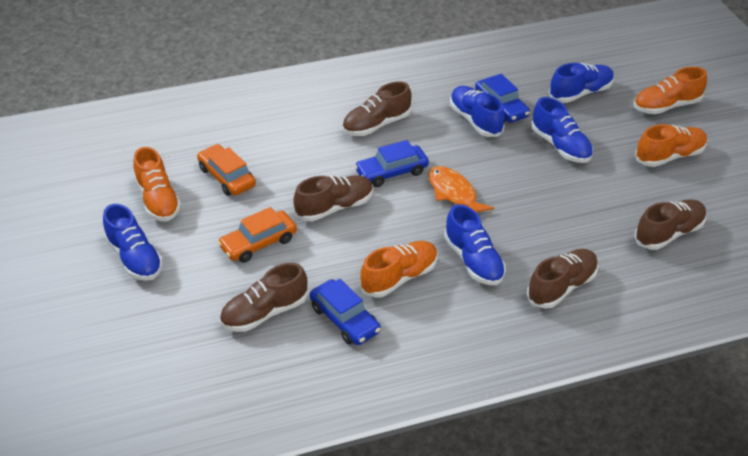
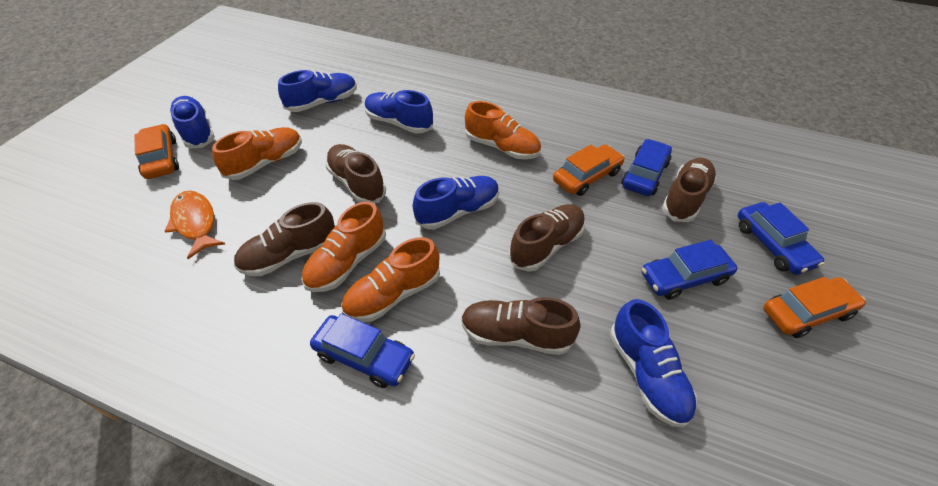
blue car: 3 -> 4
orange car: 2 -> 3

